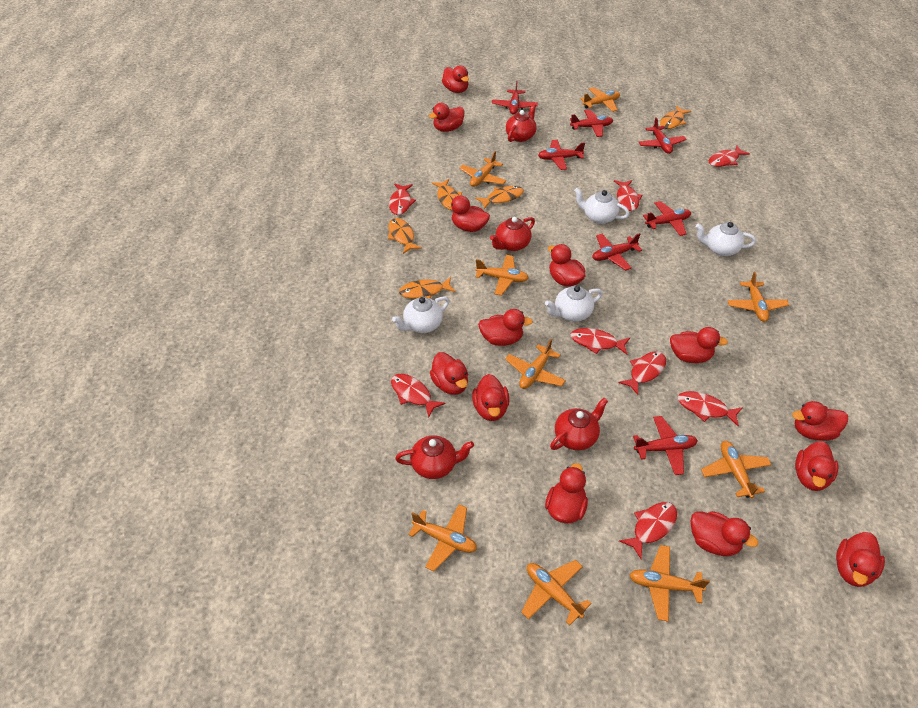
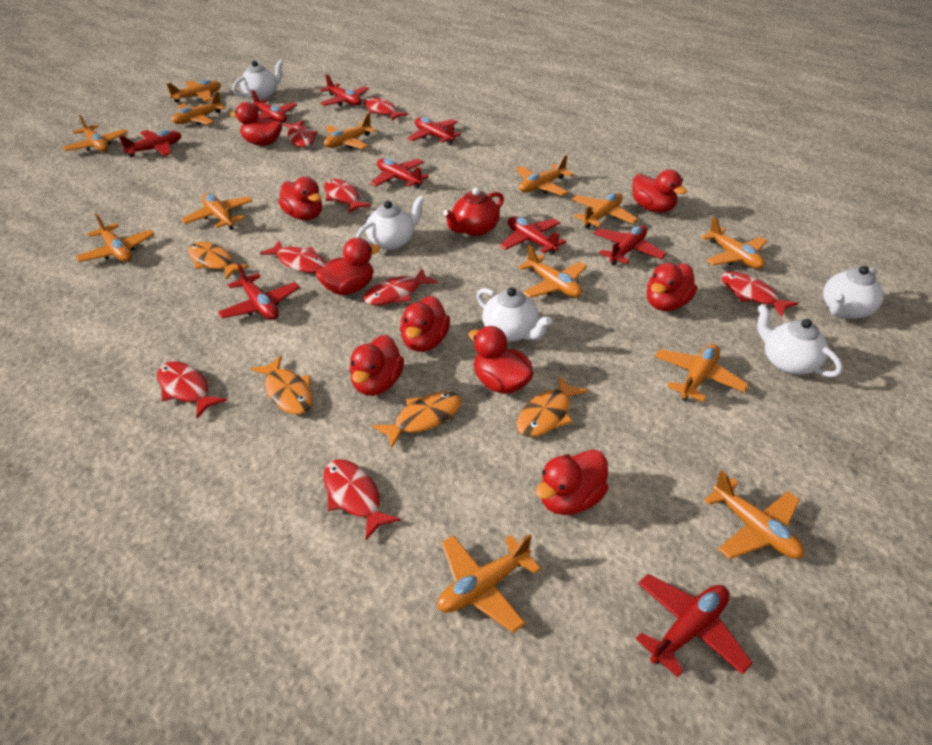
orange fish: 5 -> 4
orange plane: 9 -> 13
red duck: 13 -> 9
red plane: 7 -> 9
red teapot: 4 -> 1
white teapot: 4 -> 5

